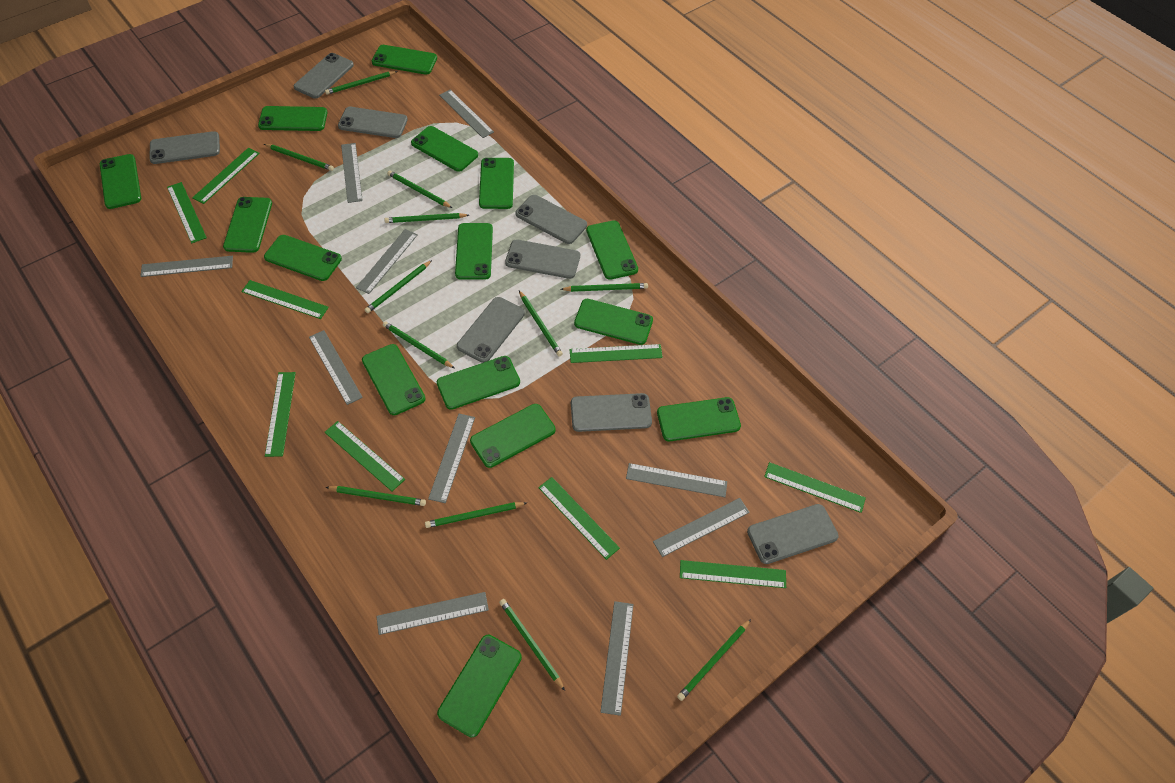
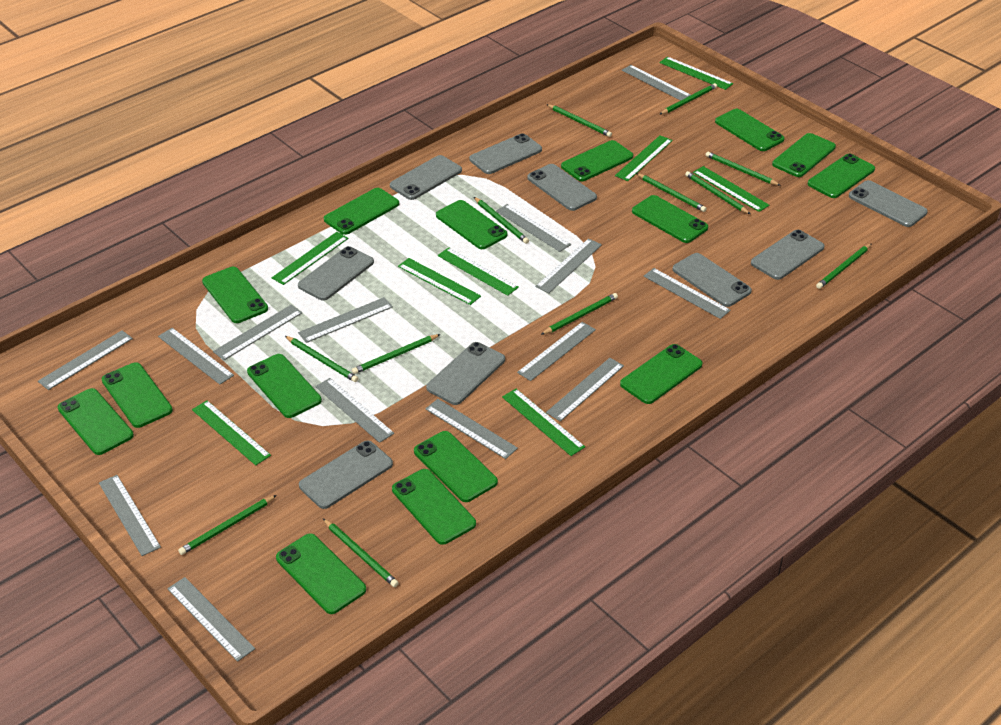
green ruler: 9 -> 8
grey phone: 8 -> 9
grey ruler: 10 -> 14

